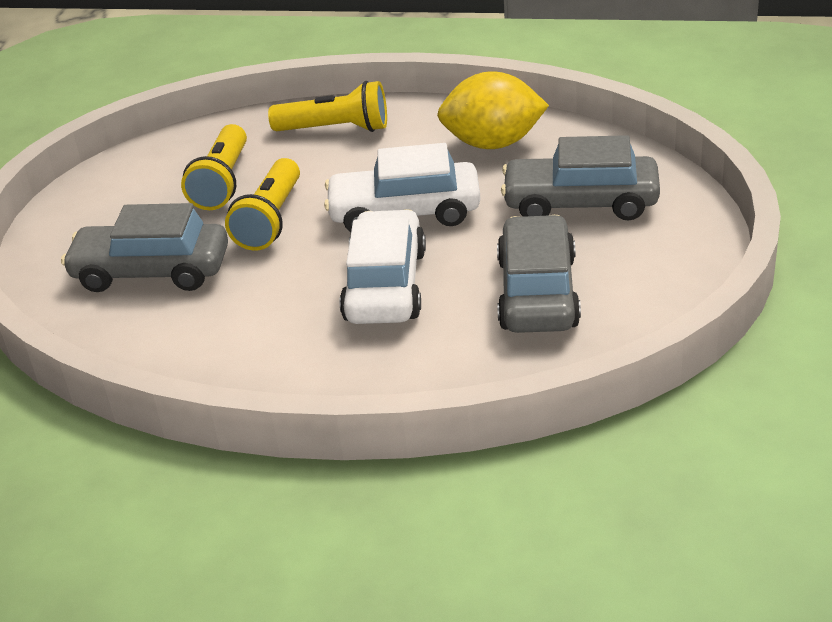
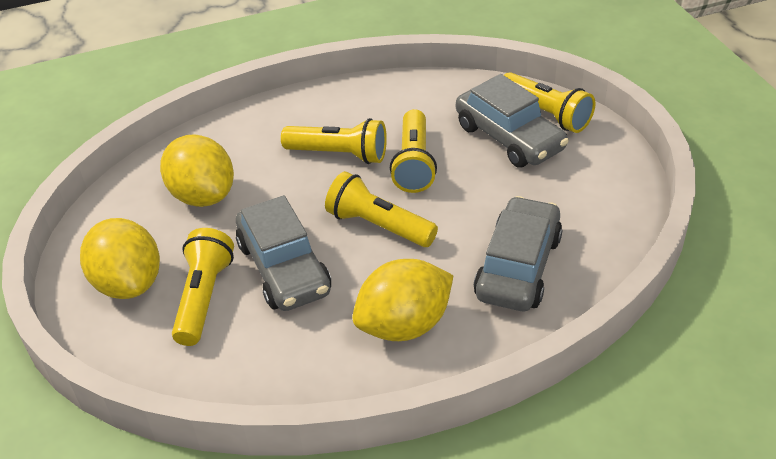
white car: 2 -> 0
yellow flashlight: 3 -> 5
yellow lemon: 1 -> 3

